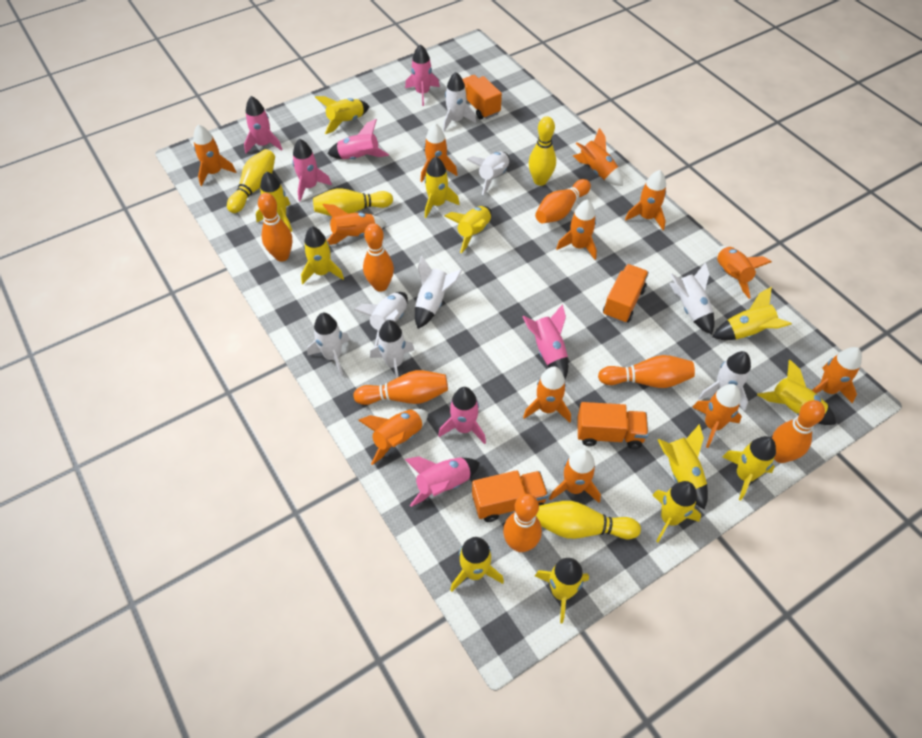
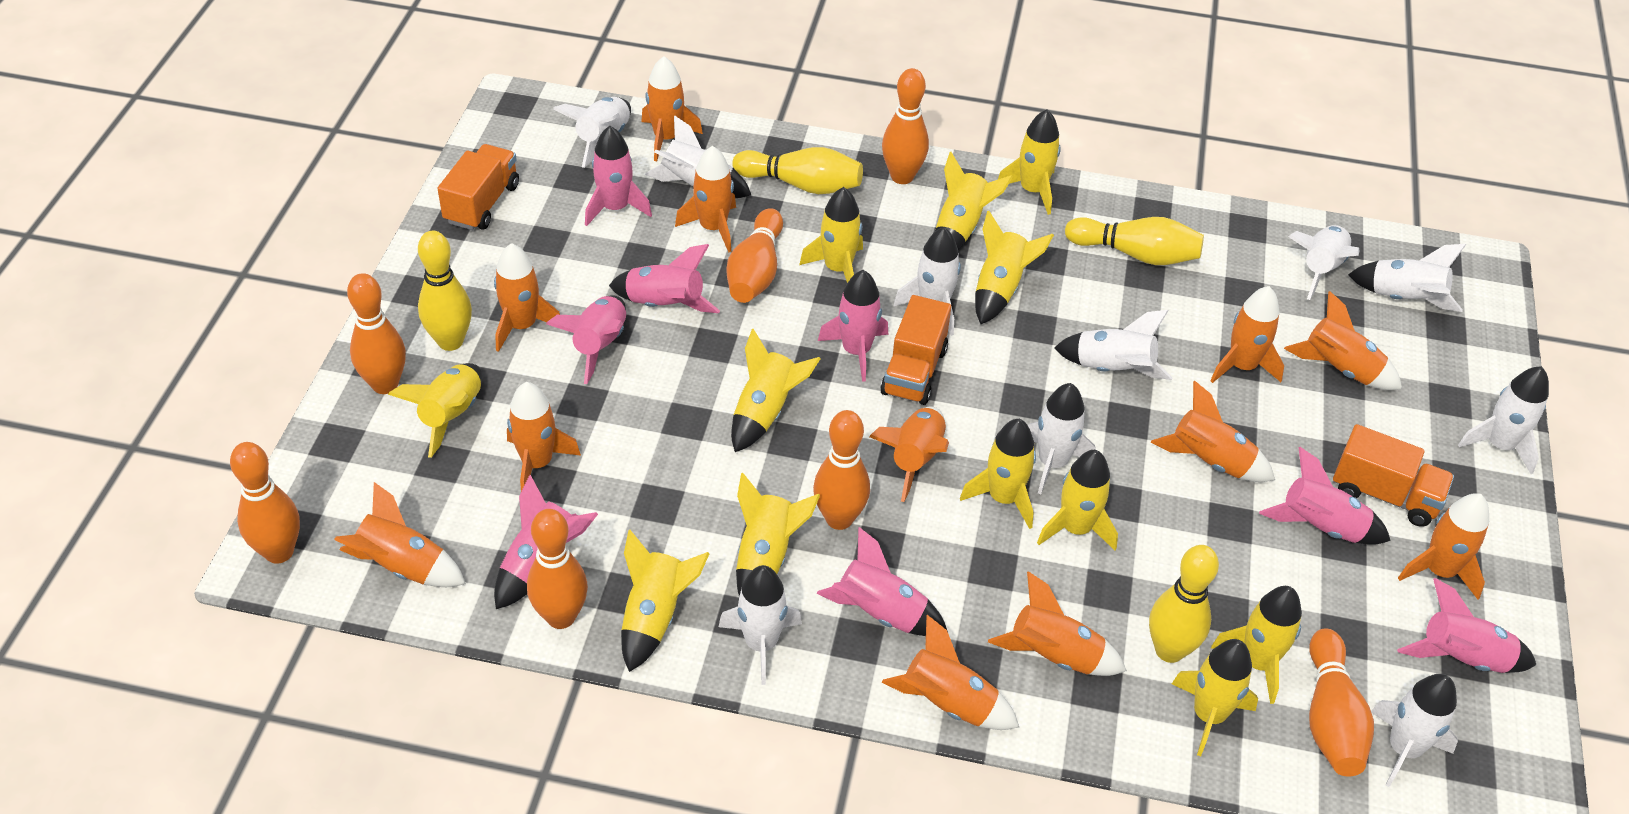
orange truck: 4 -> 3
pink rocket: 7 -> 8
white rocket: 8 -> 10

